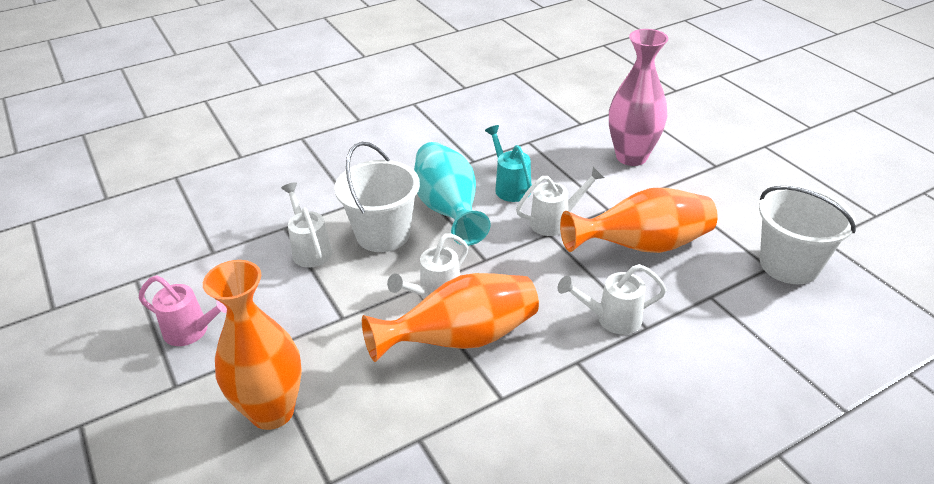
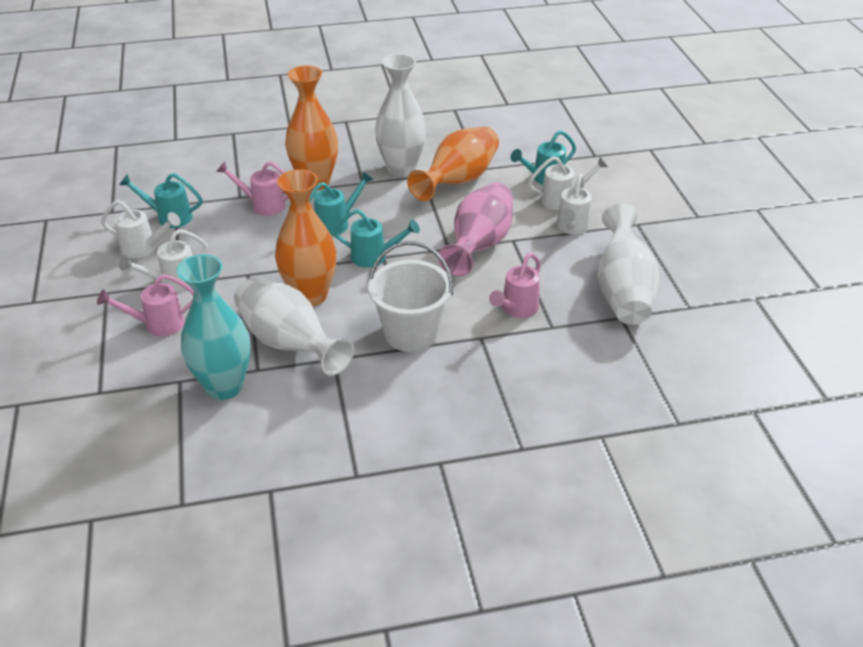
pink watering can: 1 -> 3
turquoise watering can: 1 -> 4
white bucket: 2 -> 1
white vase: 0 -> 3

